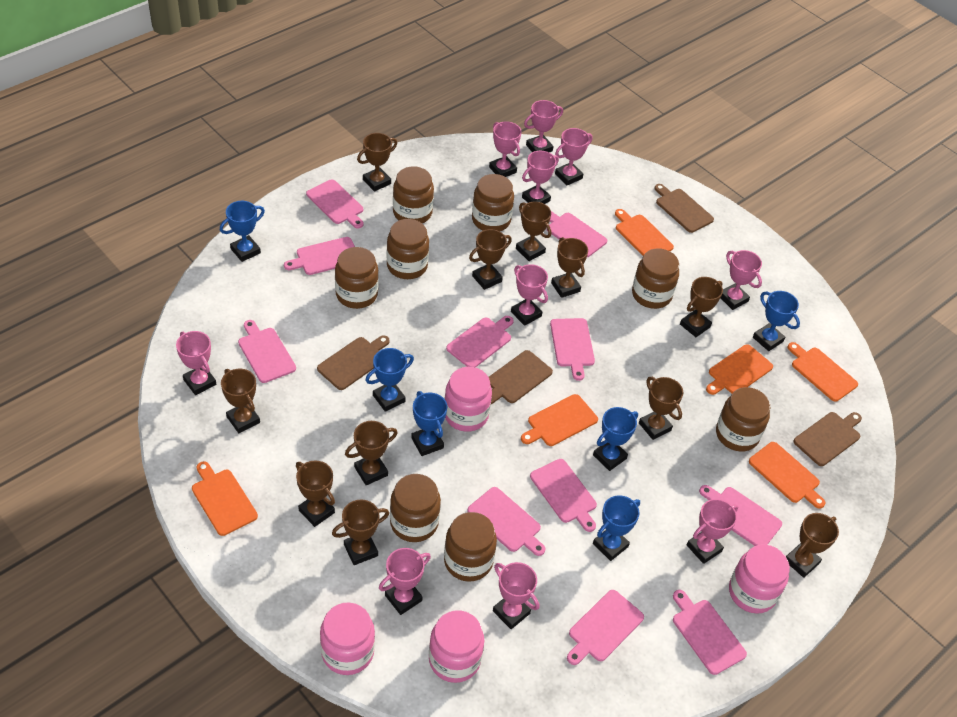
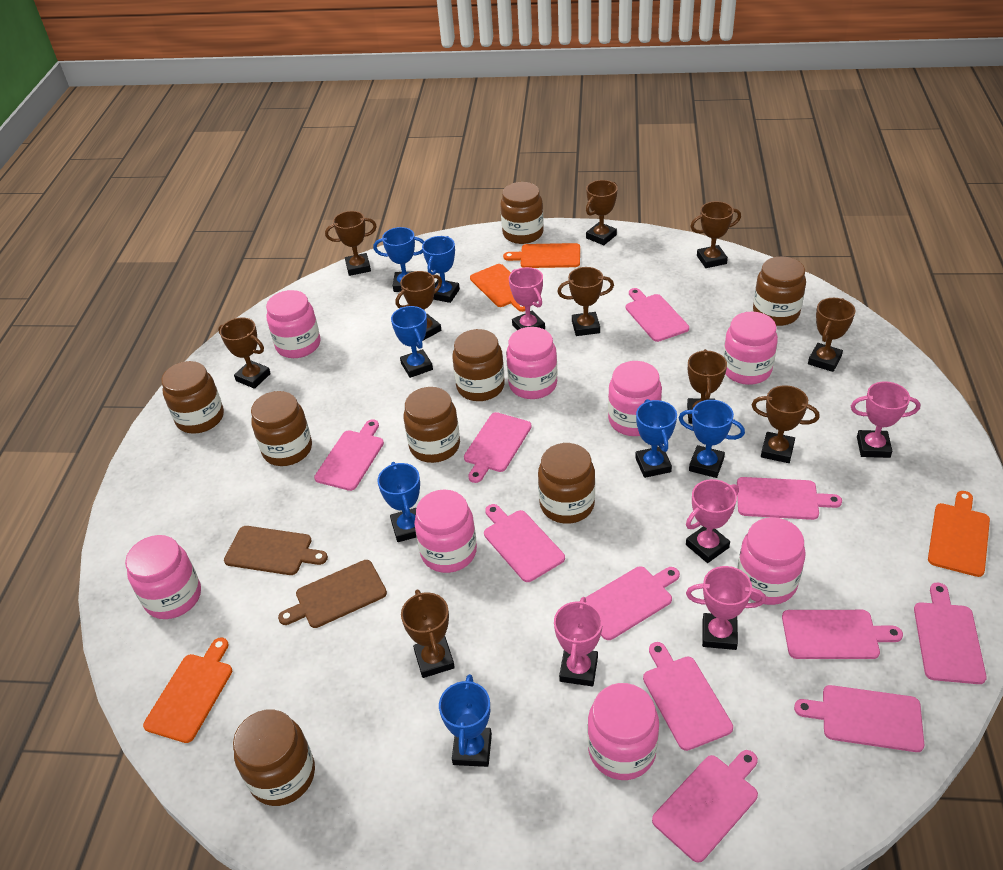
blue trophy: 6 -> 7
brown cutting board: 4 -> 2
brown trophy: 11 -> 10
orange cutting board: 6 -> 4
pink jar: 4 -> 8
pink trophy: 10 -> 5

